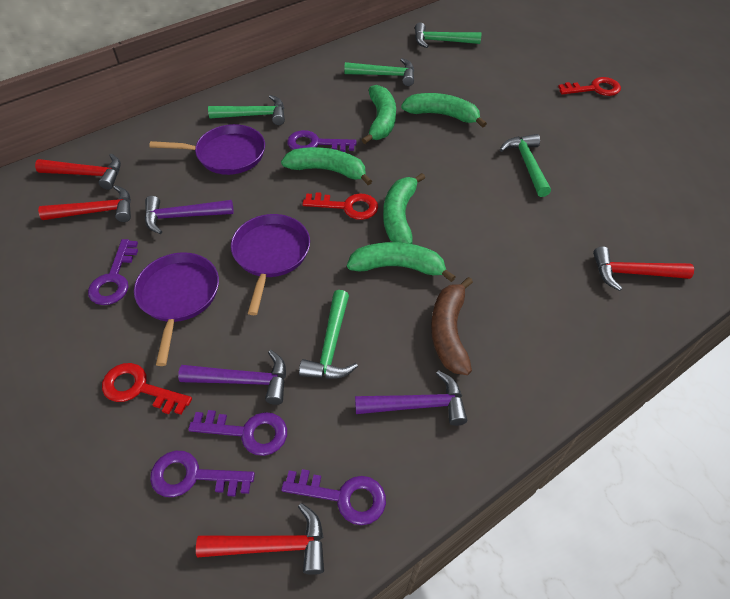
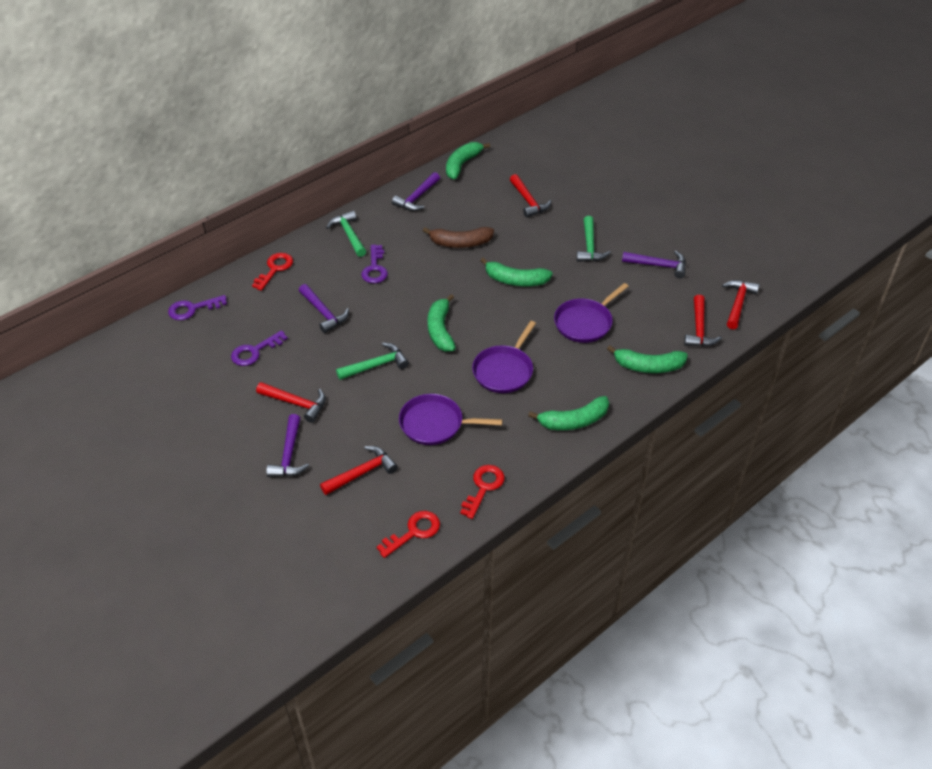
green hammer: 5 -> 3
purple hammer: 3 -> 4
purple key: 5 -> 3
red hammer: 4 -> 5

